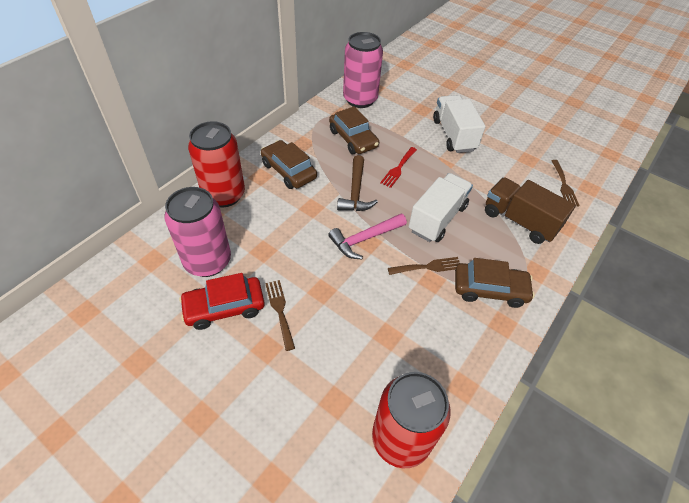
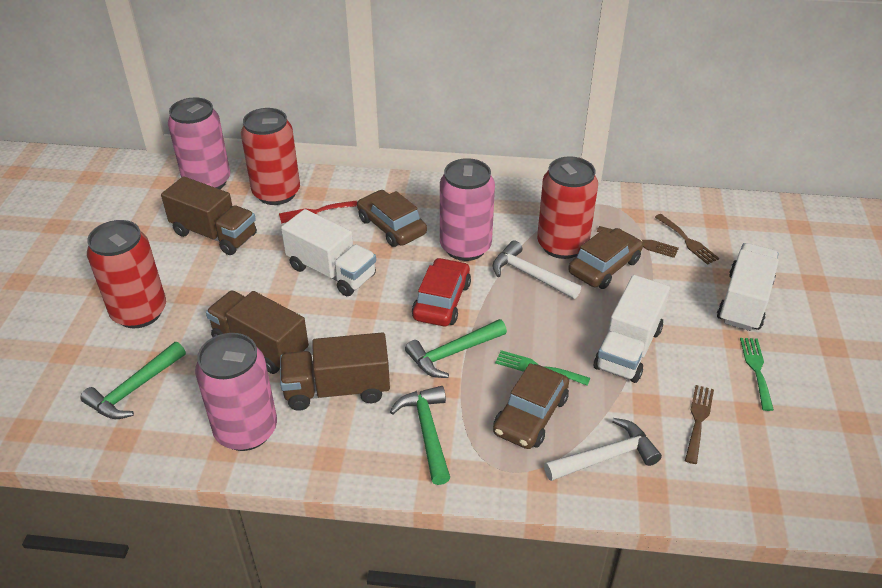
brown hammer: 1 -> 0
brown truck: 1 -> 3
green fork: 0 -> 2
green hammer: 0 -> 3
pink can: 2 -> 3
pink hammer: 1 -> 0
red can: 2 -> 3
white hammer: 0 -> 2
white truck: 2 -> 3

